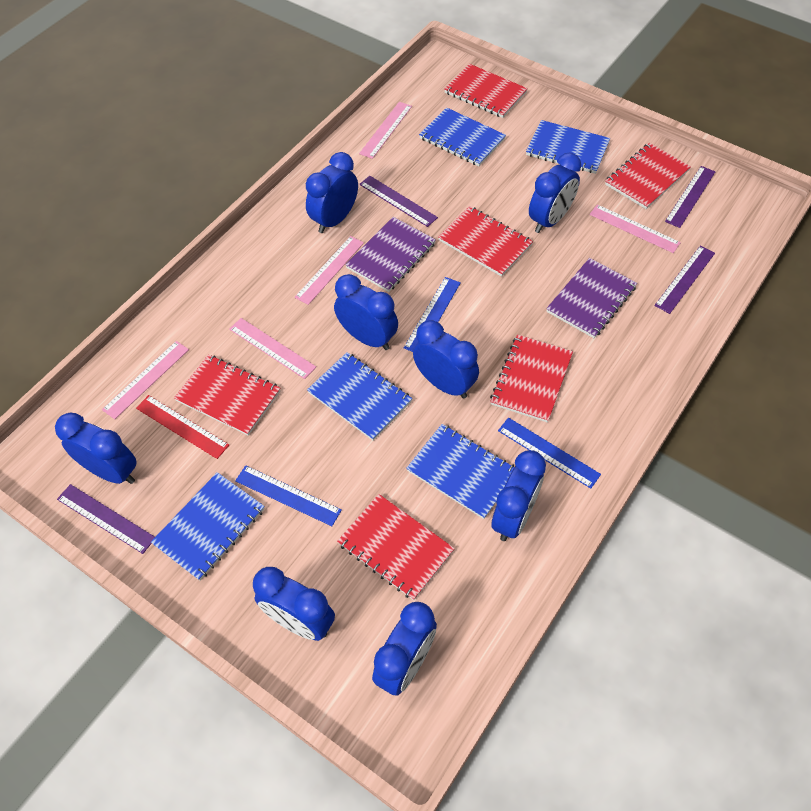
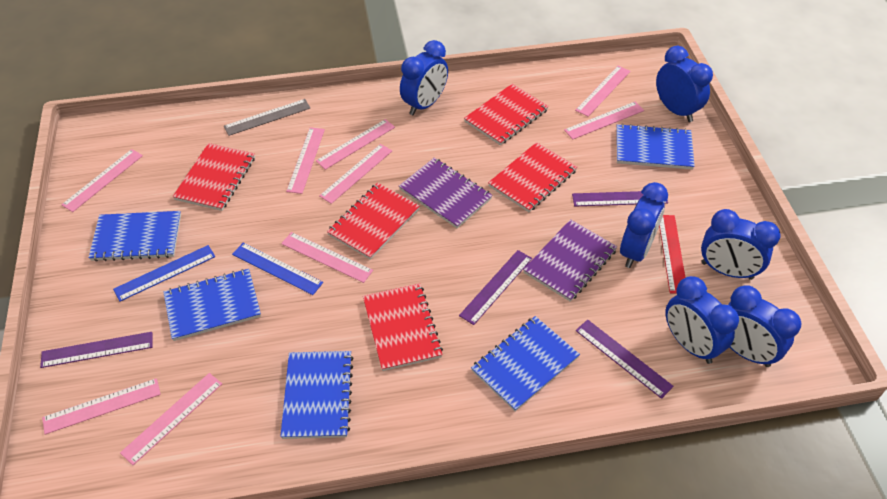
blue clock: 8 -> 6
blue ruler: 3 -> 2
grey ruler: 0 -> 1
pink ruler: 5 -> 9
red notebook: 6 -> 5

